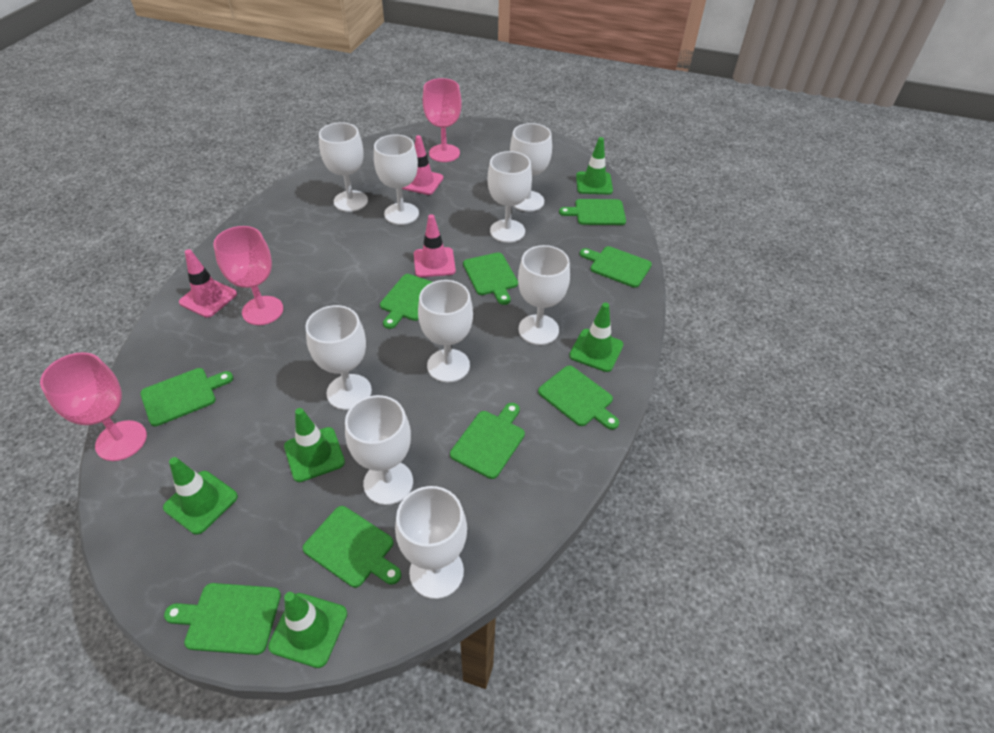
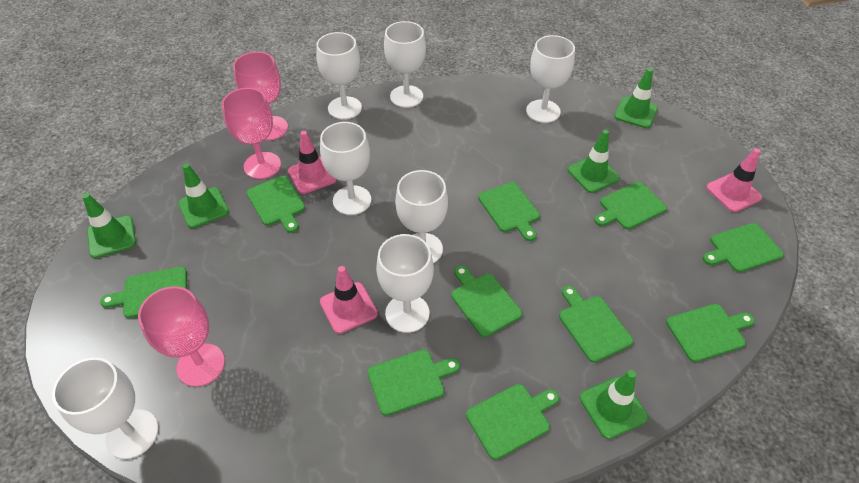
green cutting board: 9 -> 10
white goblet: 9 -> 7

